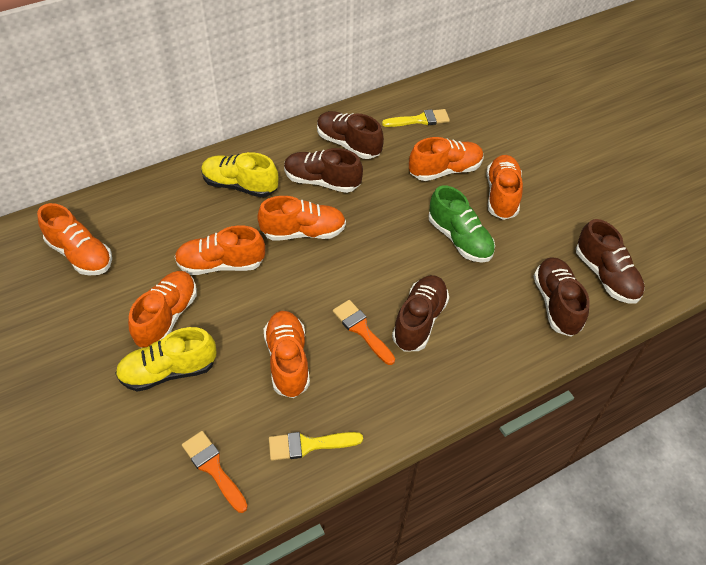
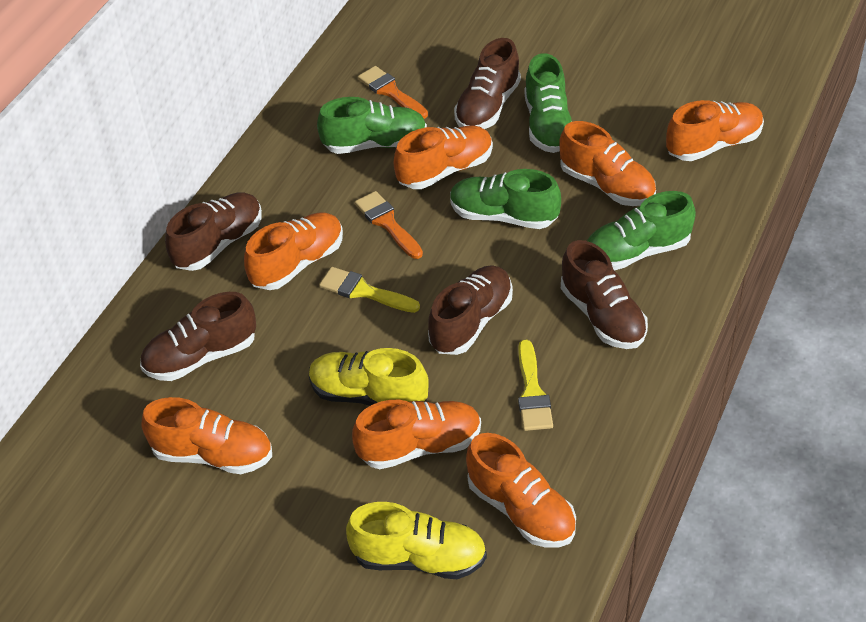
green shoe: 1 -> 4

